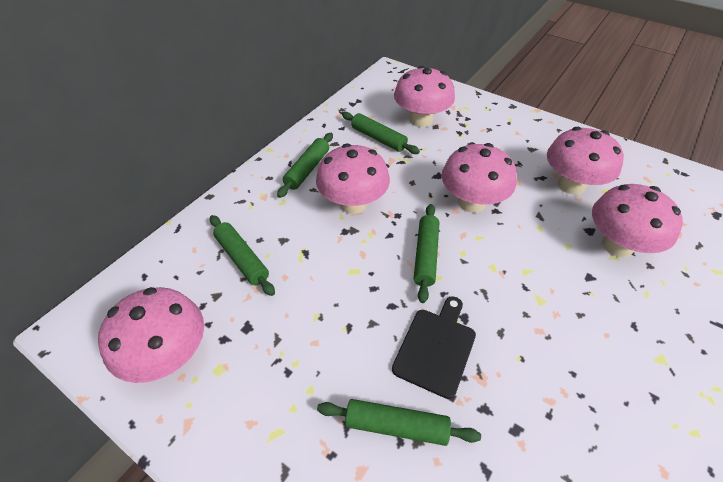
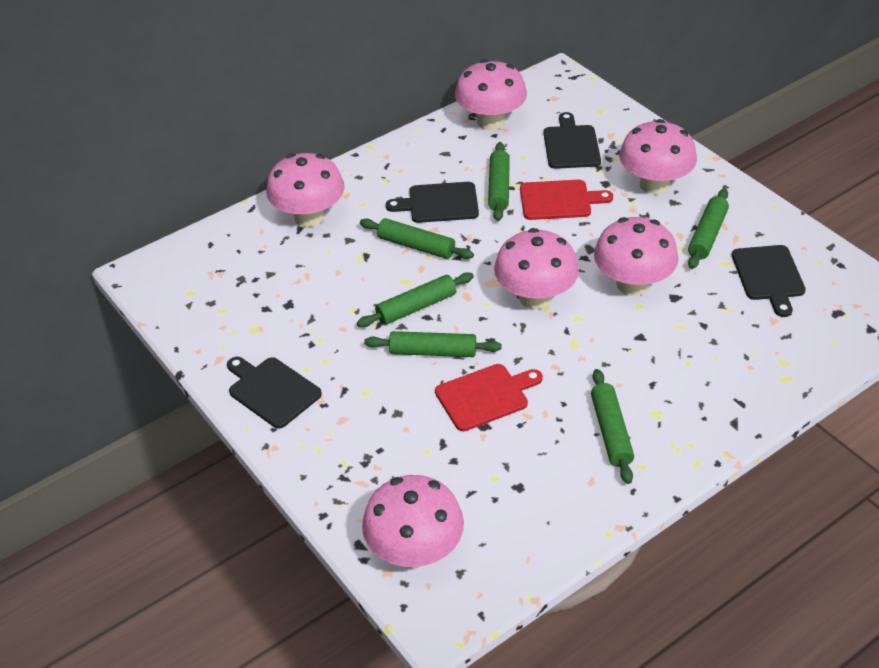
black cutting board: 1 -> 4
green rolling pin: 5 -> 6
red cutting board: 0 -> 2

